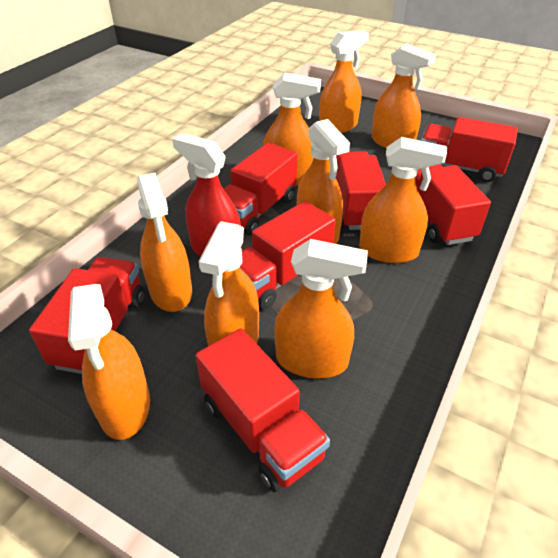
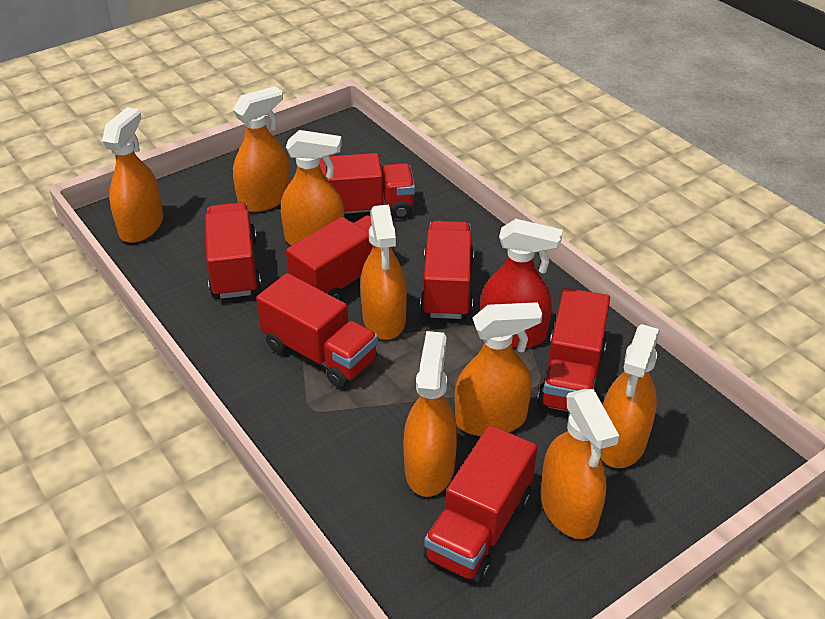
orange spray bottle: 9 -> 8

